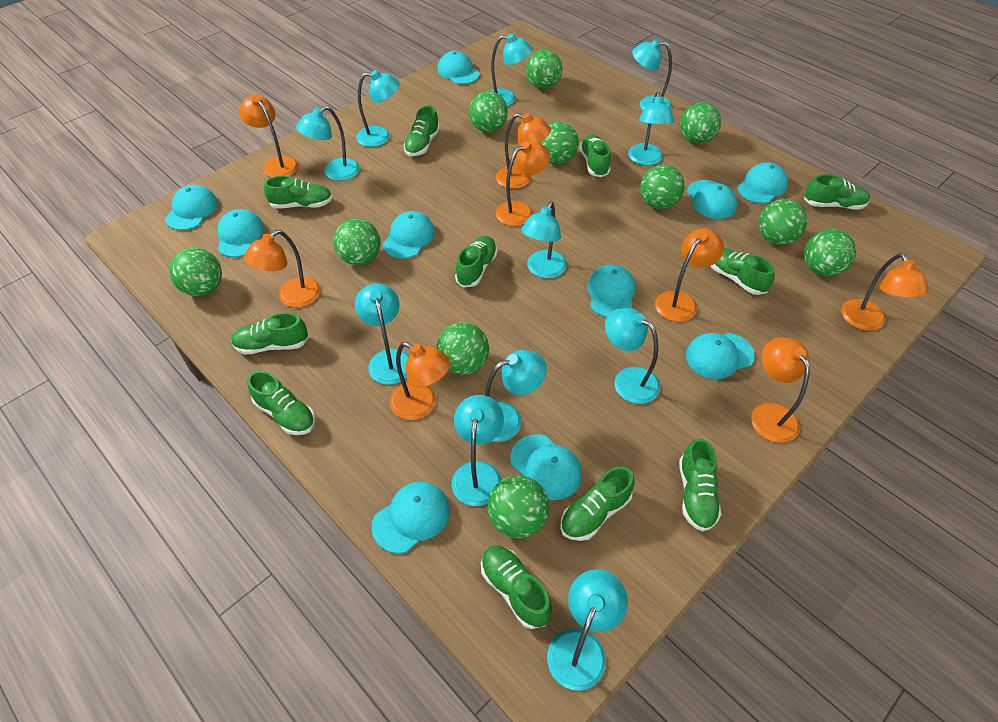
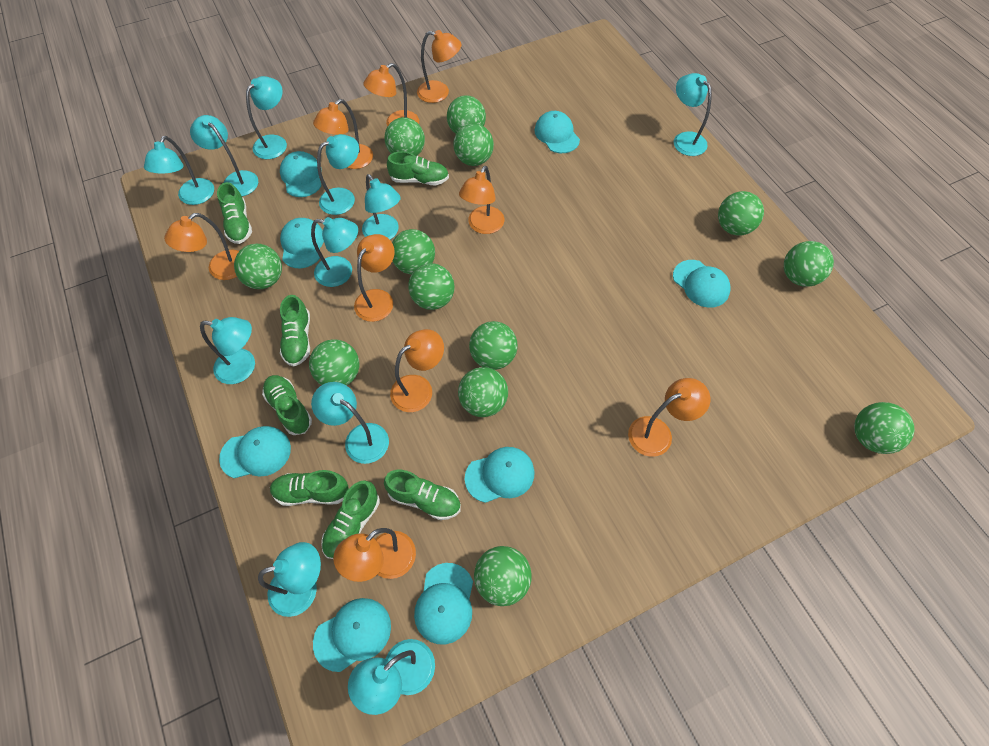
green ball: 11 -> 13
green shoe: 11 -> 7
orange lamp: 8 -> 9
turquoise cap: 10 -> 8

